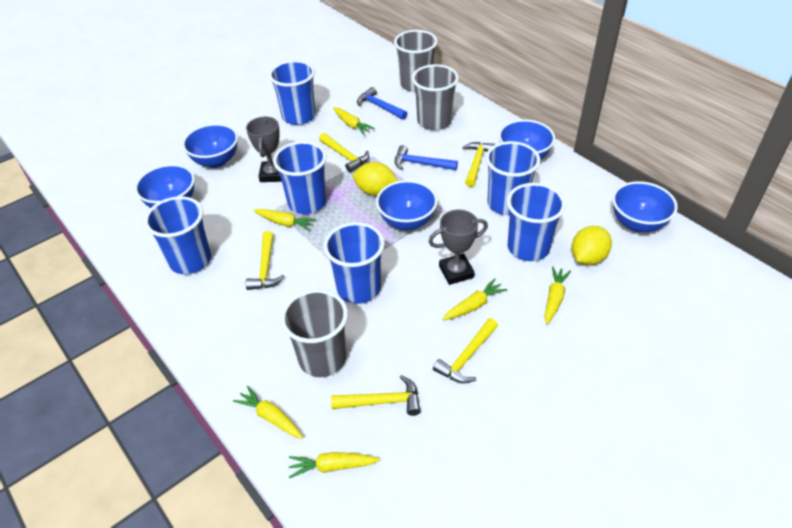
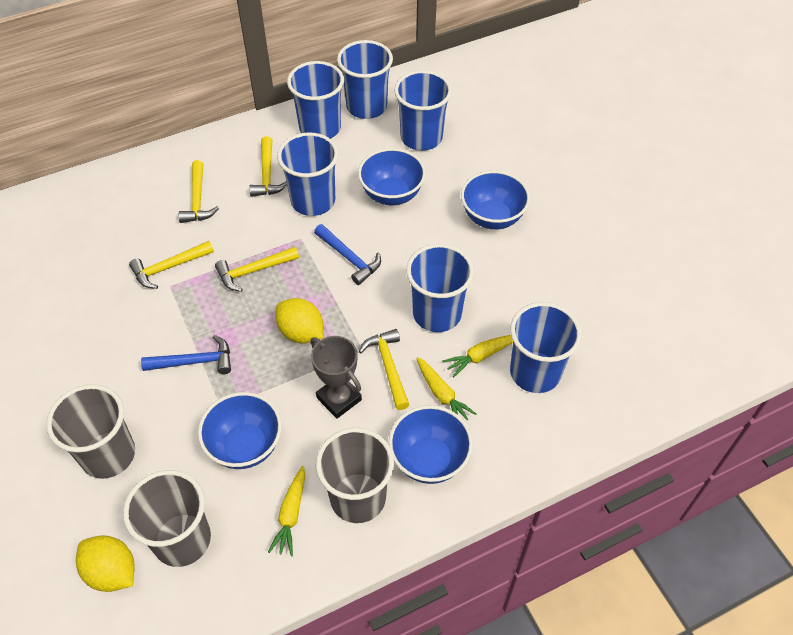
blue bowl: 5 -> 4
grey trophy: 2 -> 1
yellow carrot: 6 -> 3

